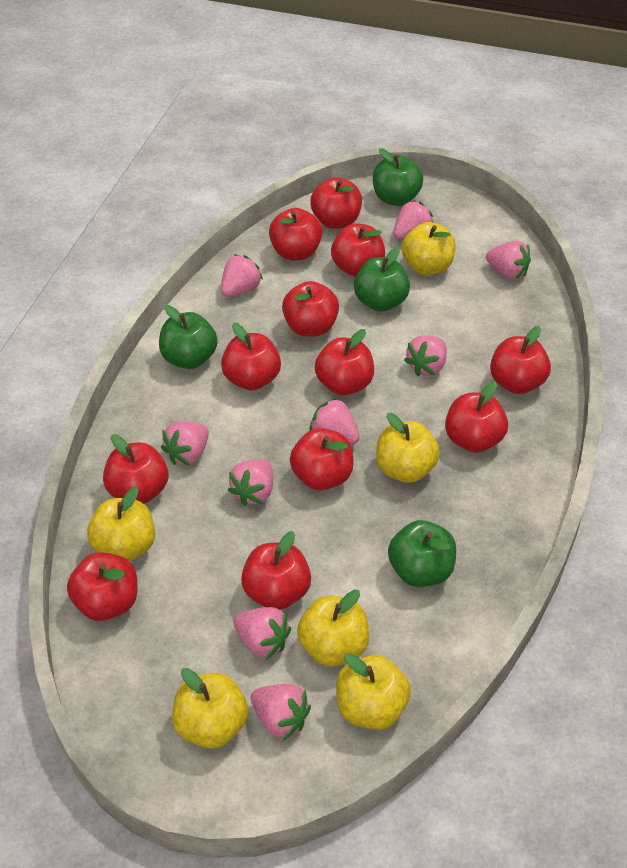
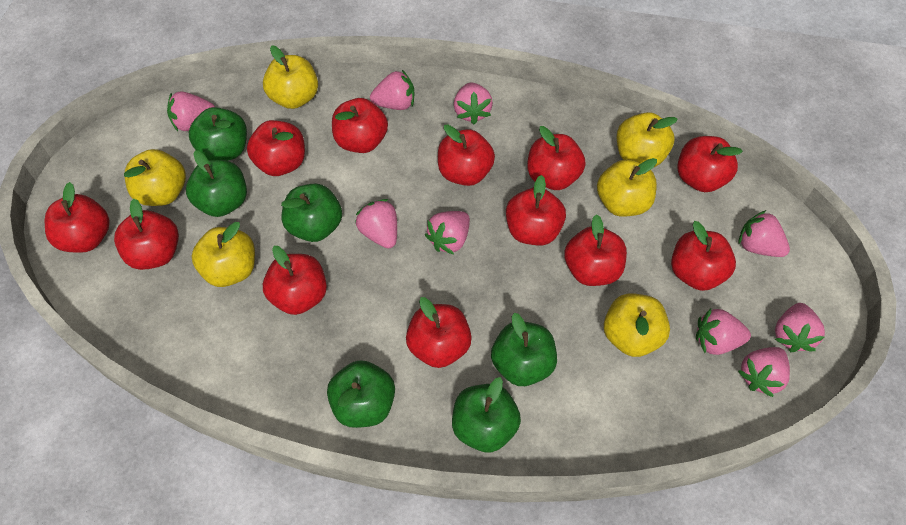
green apple: 4 -> 6

